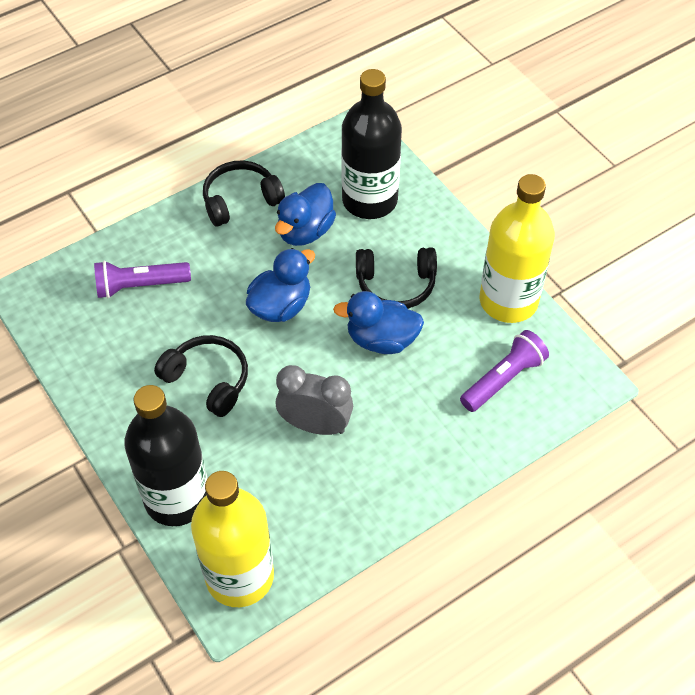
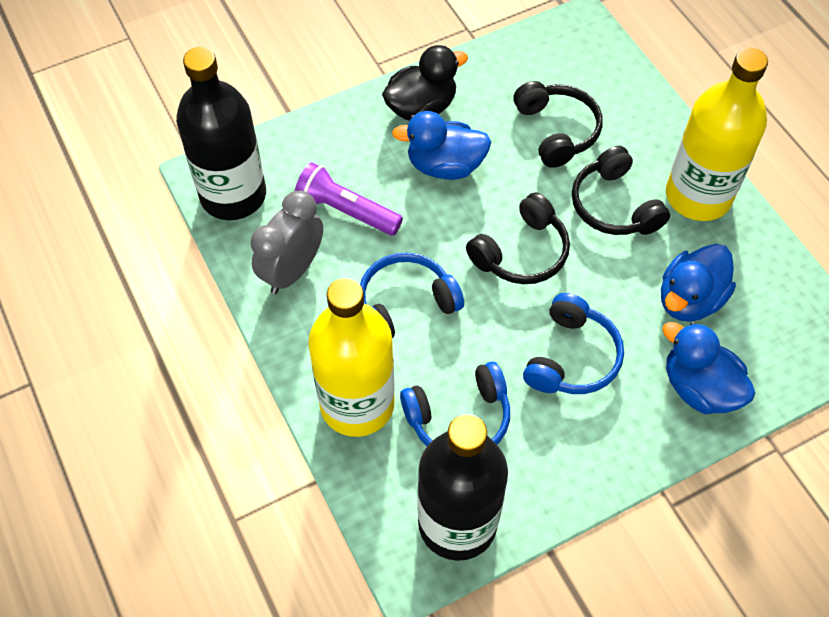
black duck: 0 -> 1
blue headphones: 0 -> 3
purple flashlight: 2 -> 1

